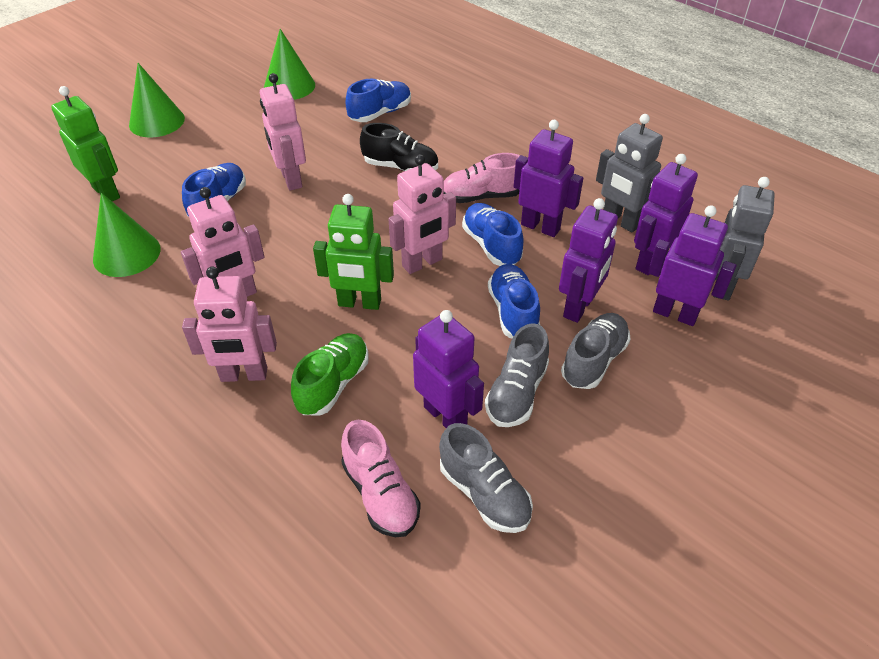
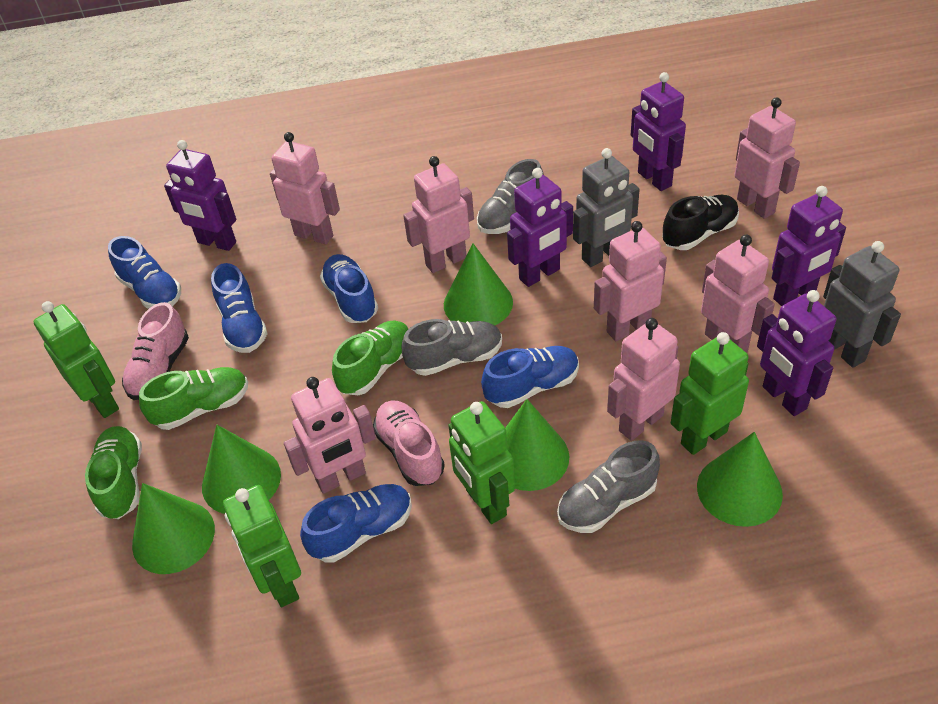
blue shoe: 4 -> 5
green cone: 3 -> 5
green robot: 2 -> 4
green shoe: 1 -> 3
pink robot: 4 -> 7

